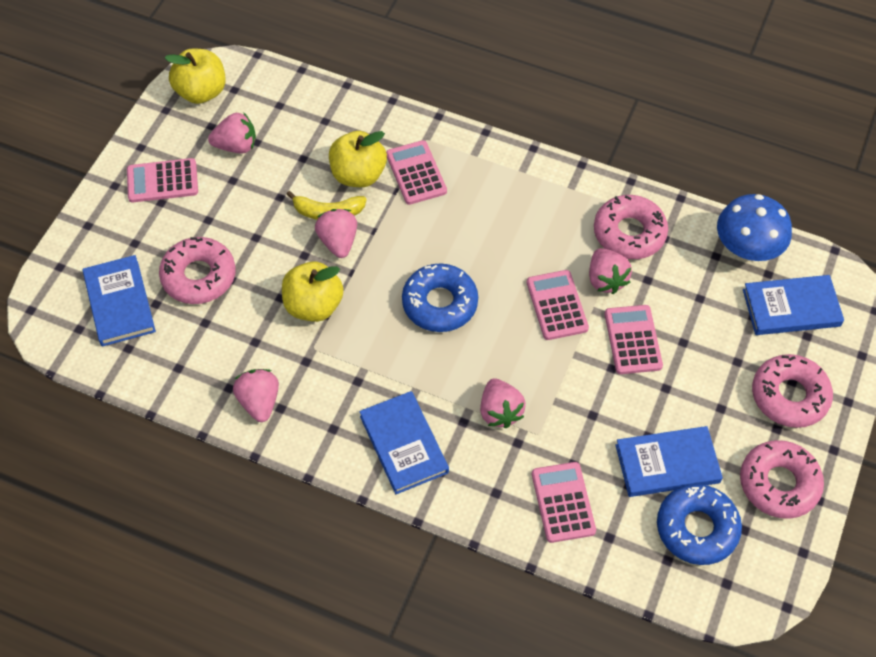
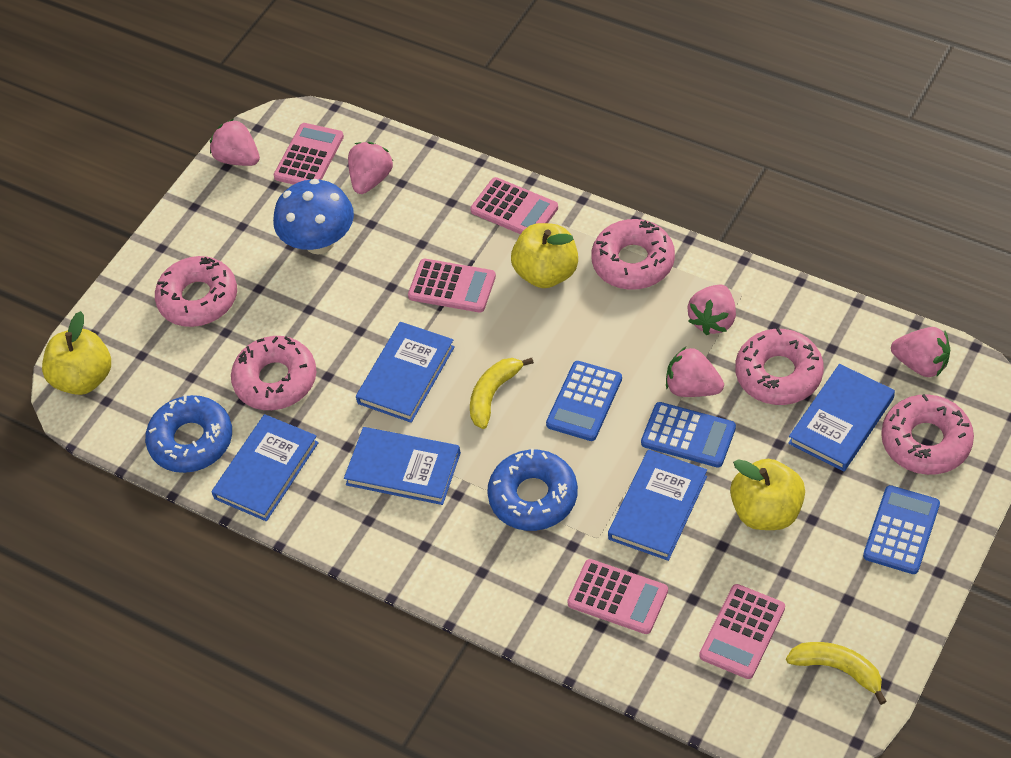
blue book: 4 -> 5
blue calculator: 0 -> 3
pink donut: 4 -> 5
yellow banana: 1 -> 2

